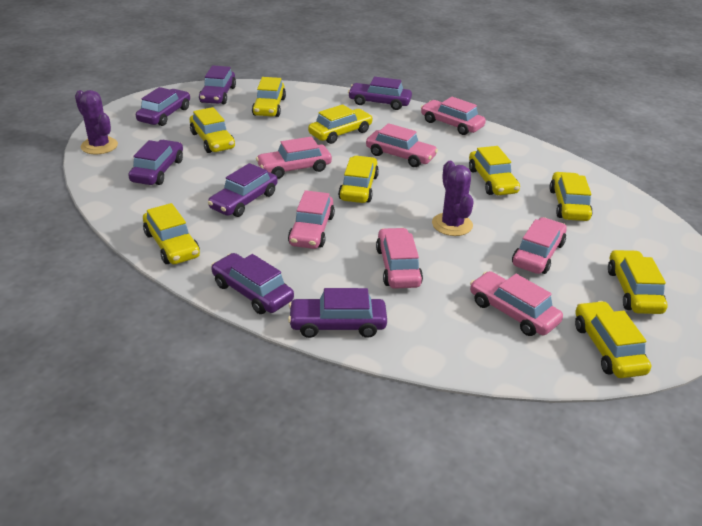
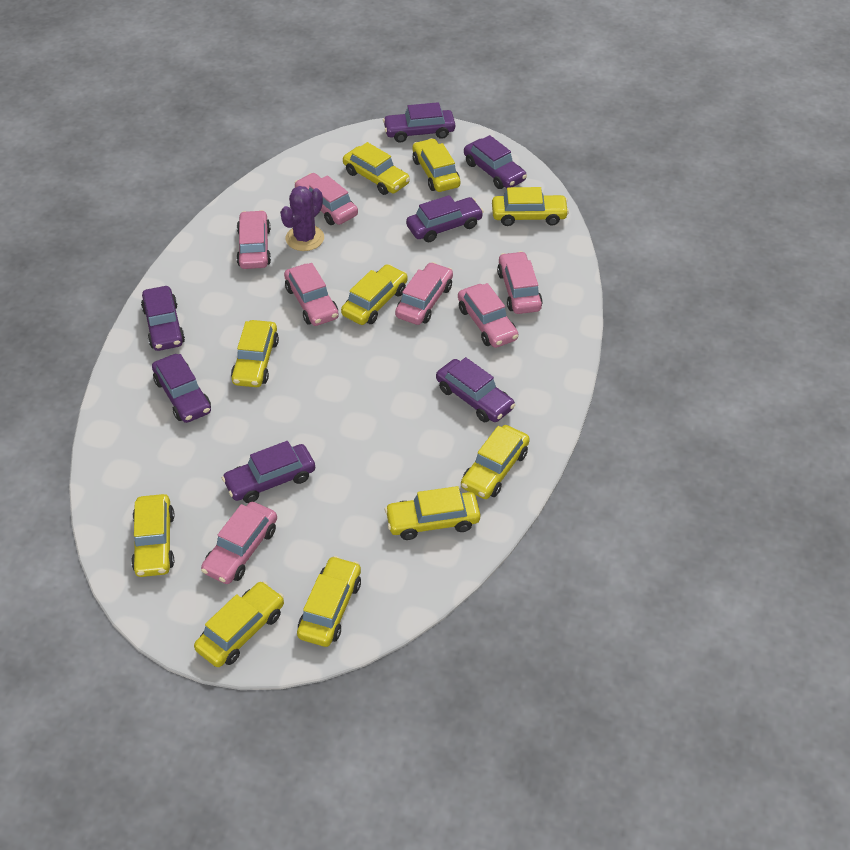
purple cactus: 2 -> 1
yellow car: 9 -> 10

